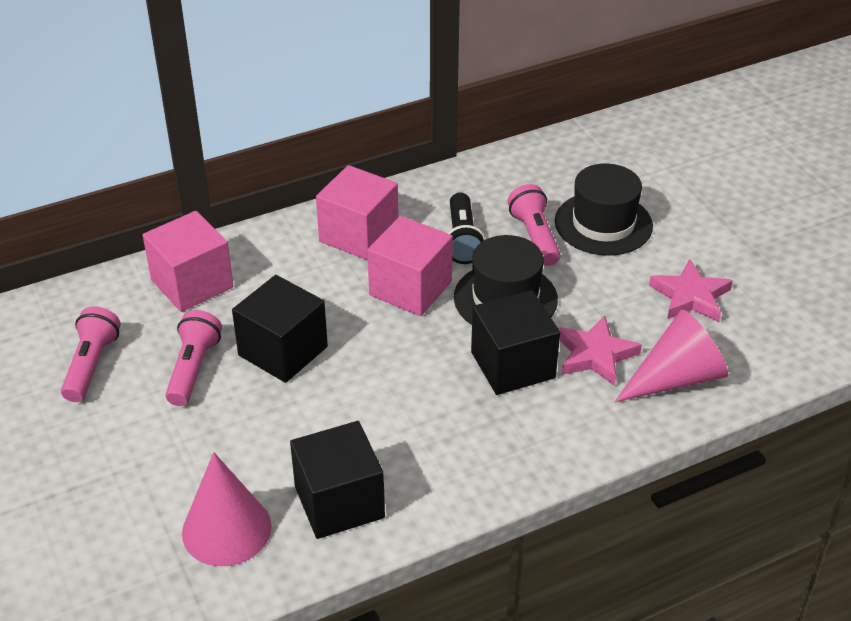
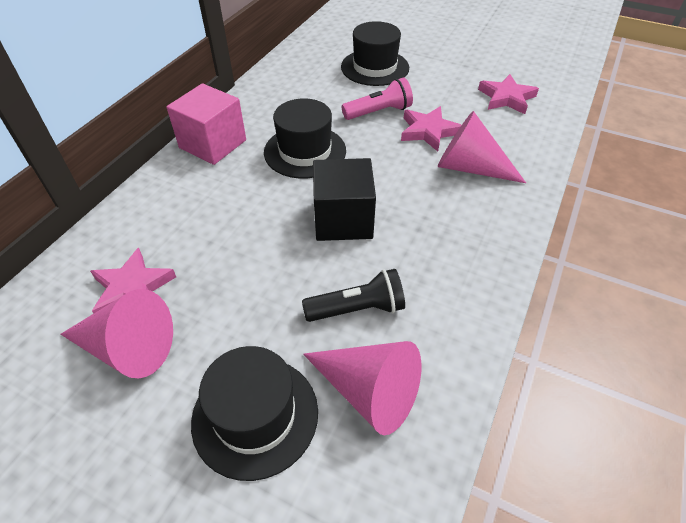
black cube: 3 -> 1
black hat: 2 -> 3
pink cone: 2 -> 3
pink cube: 3 -> 1
pink flashlight: 3 -> 1
pink star: 2 -> 3

